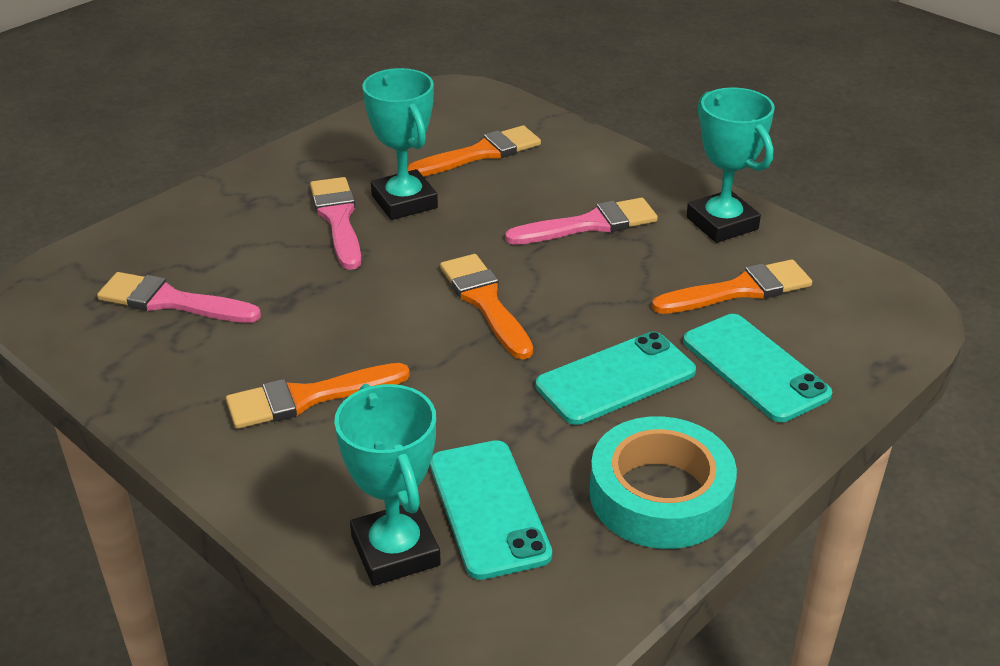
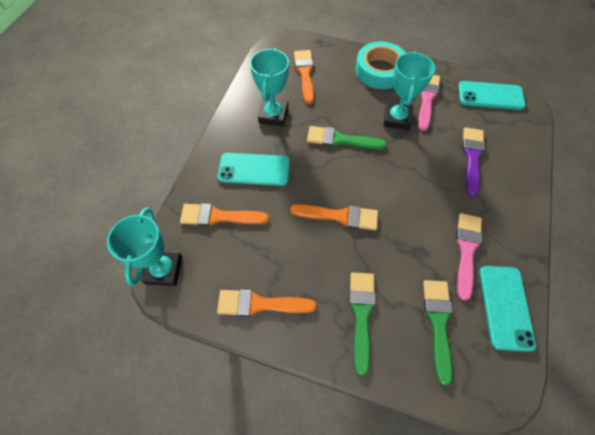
green brush: 0 -> 3
pink brush: 3 -> 2
purple brush: 0 -> 1

